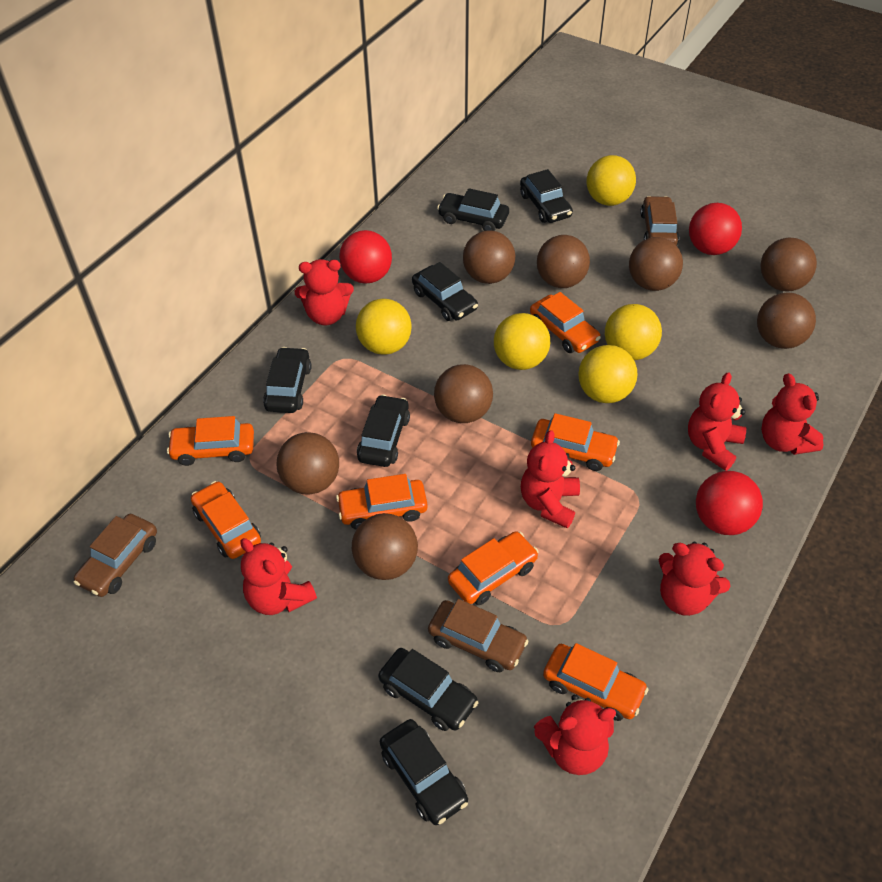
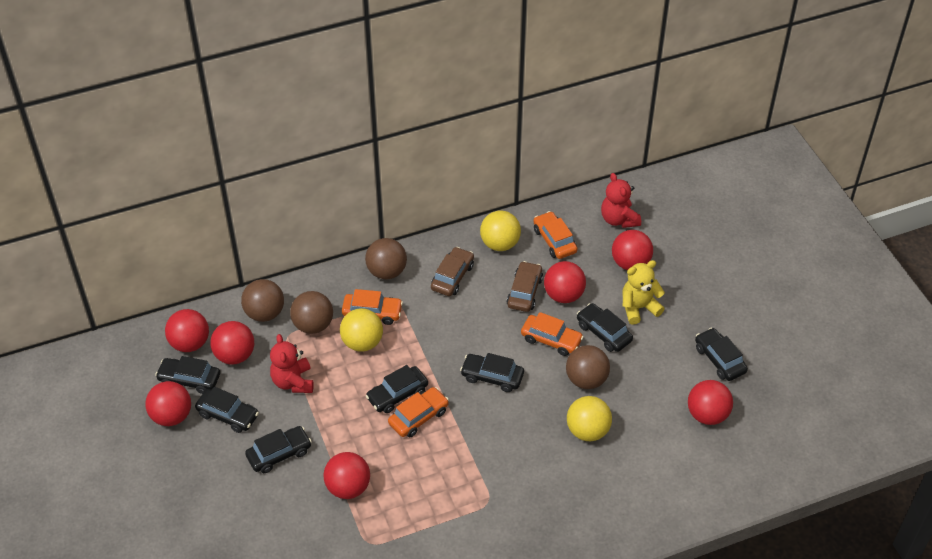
brown ball: 8 -> 4
brown car: 3 -> 2
orange car: 7 -> 4
red ball: 3 -> 7
red teddy bear: 7 -> 2
yellow ball: 5 -> 3
yellow teddy bear: 0 -> 1

